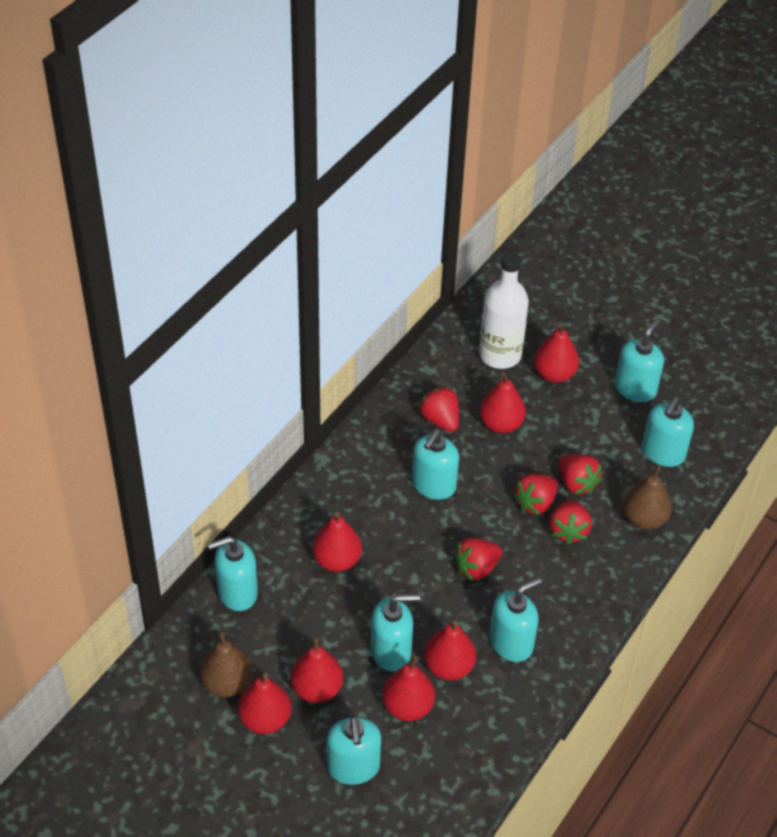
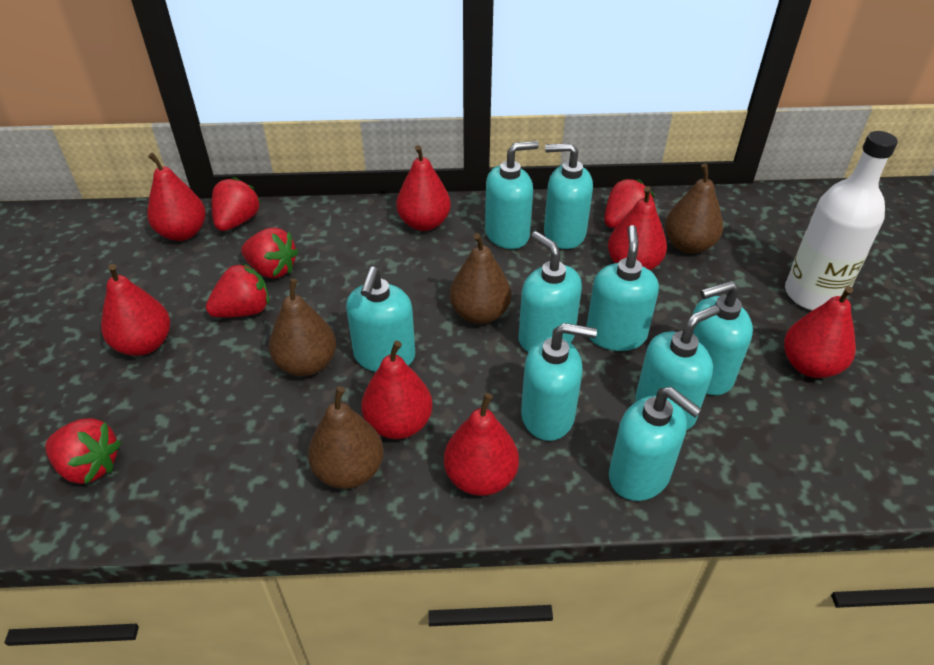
brown pear: 2 -> 4
turquoise soap dispenser: 7 -> 9

